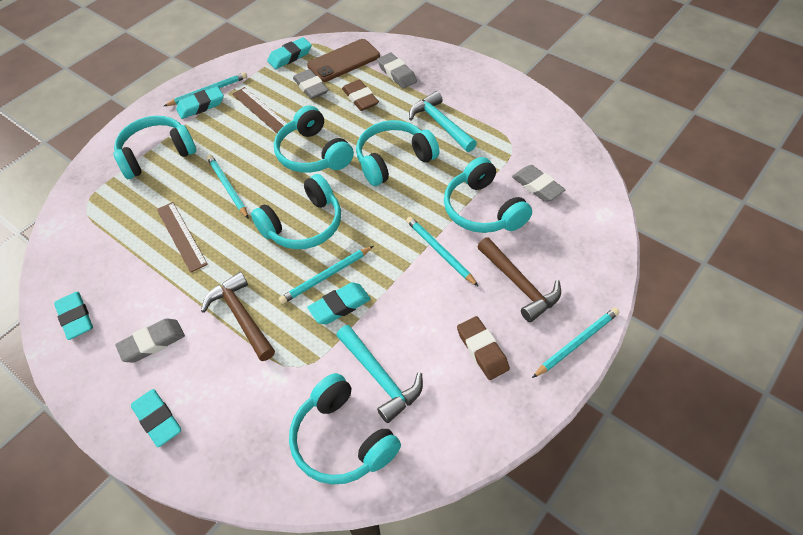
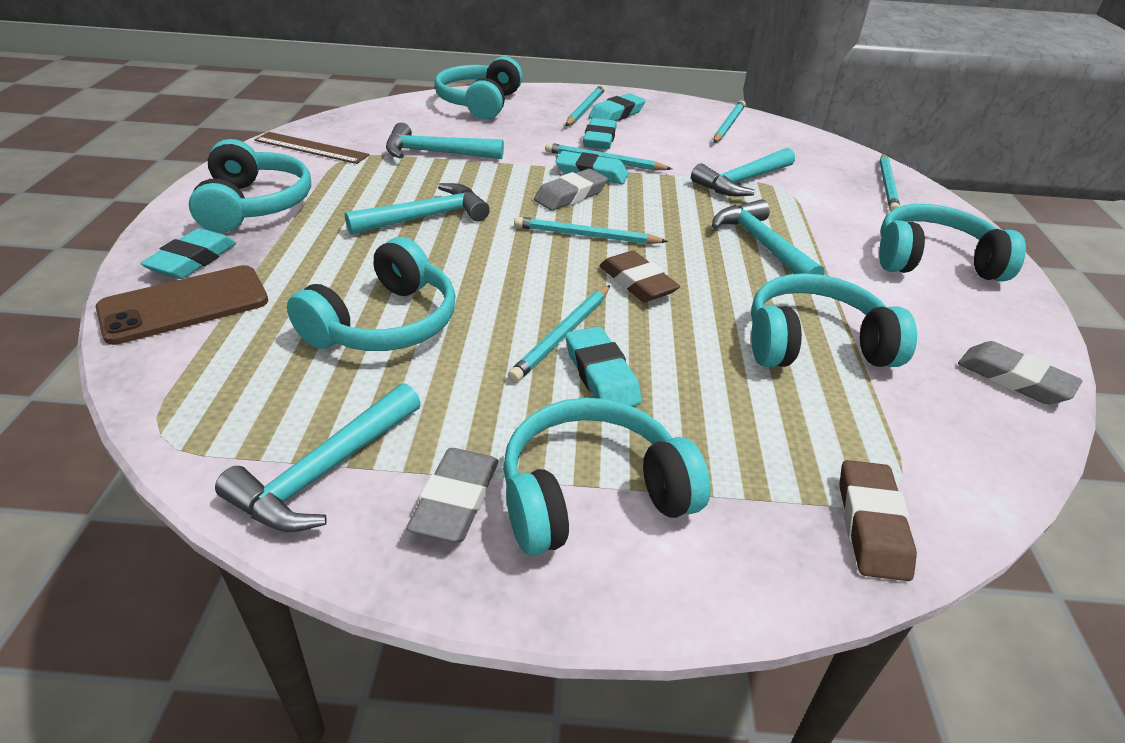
brown hammer: 2 -> 0
brown ruler: 2 -> 1
grey eraser: 4 -> 3
turquoise hammer: 2 -> 5
turquoise pencil: 5 -> 6

